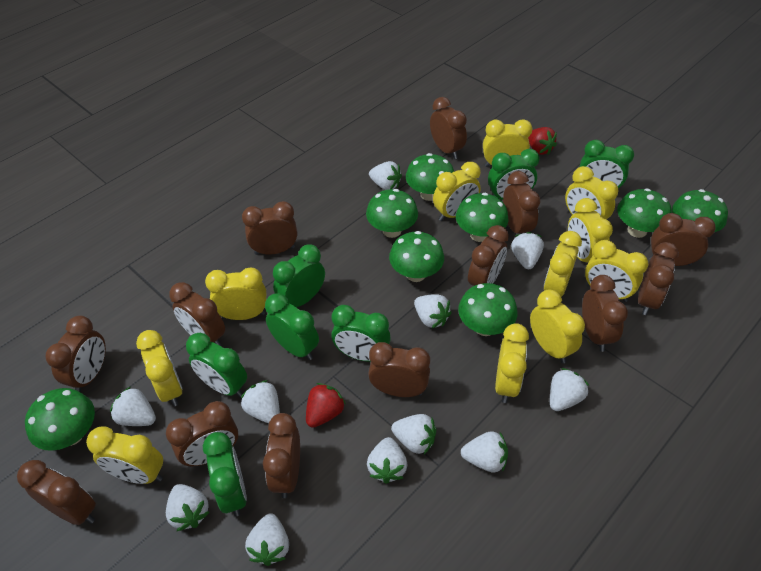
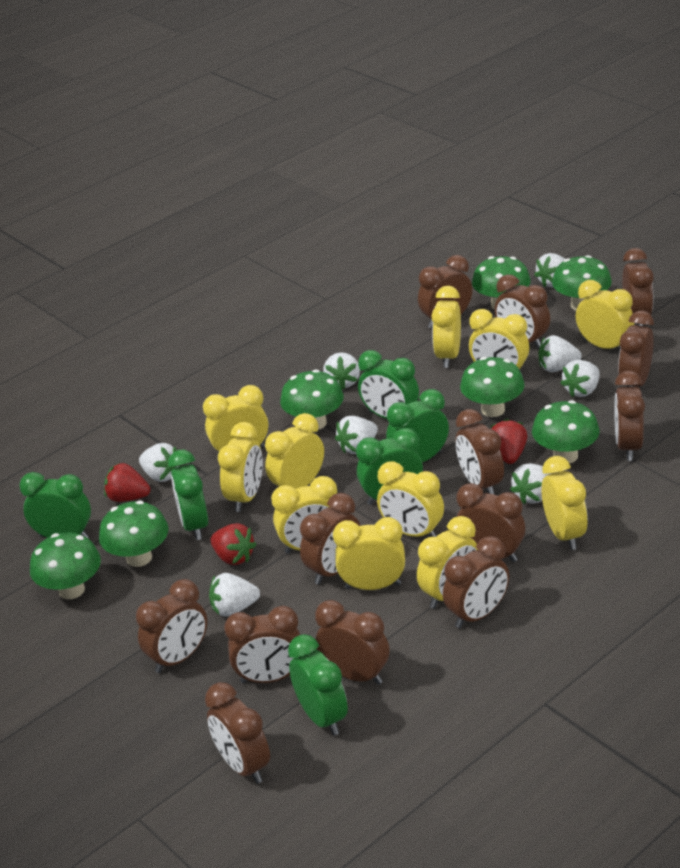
green clock: 7 -> 6
green mushroom: 8 -> 7
red strawberry: 2 -> 3
white strawberry: 11 -> 8

